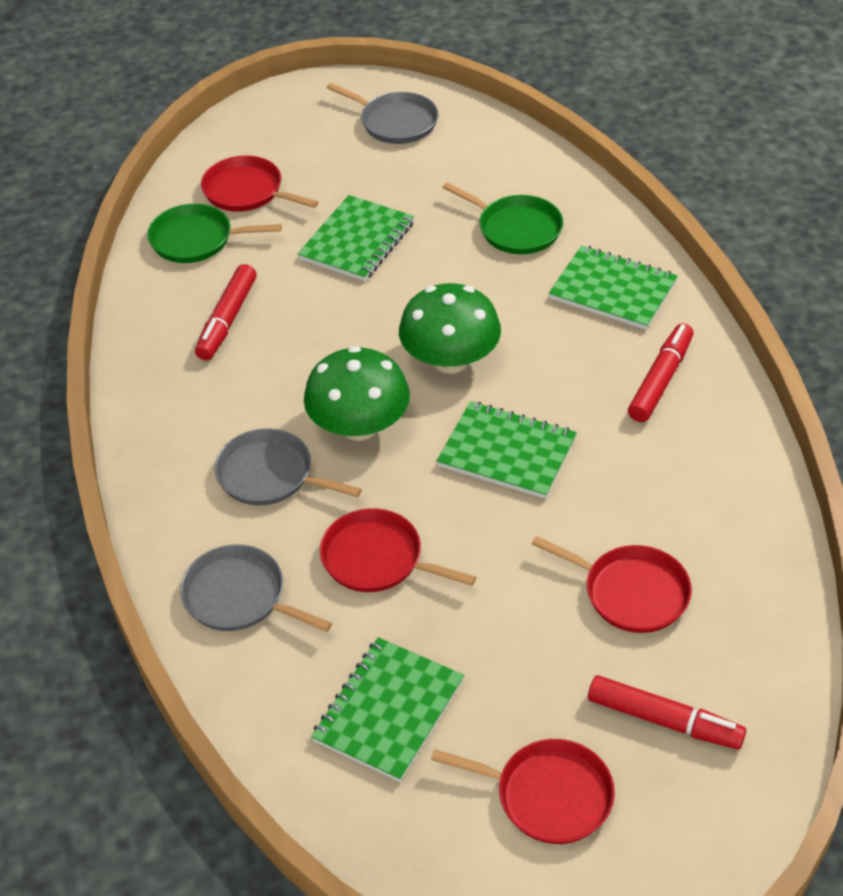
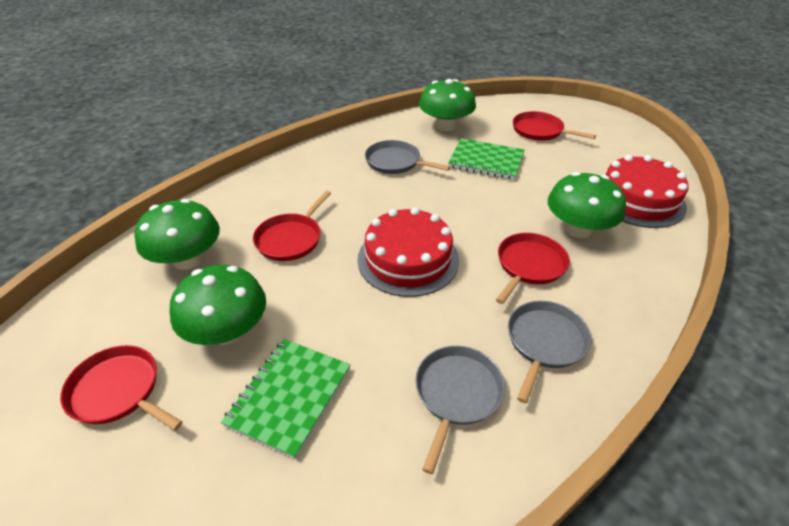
green mushroom: 2 -> 4
green notebook: 4 -> 2
green pan: 2 -> 0
red cake: 0 -> 2
red marker: 3 -> 0

